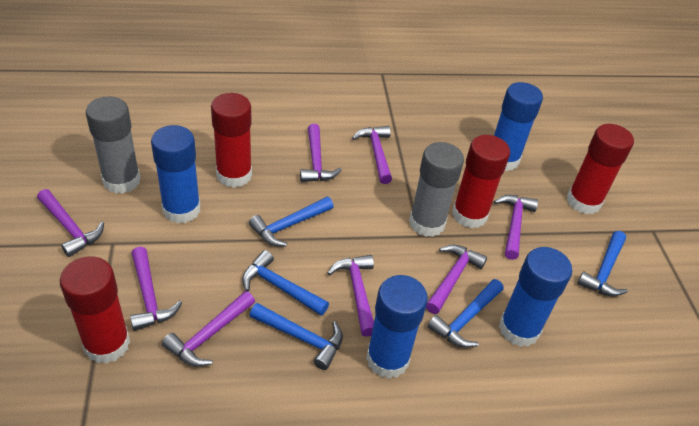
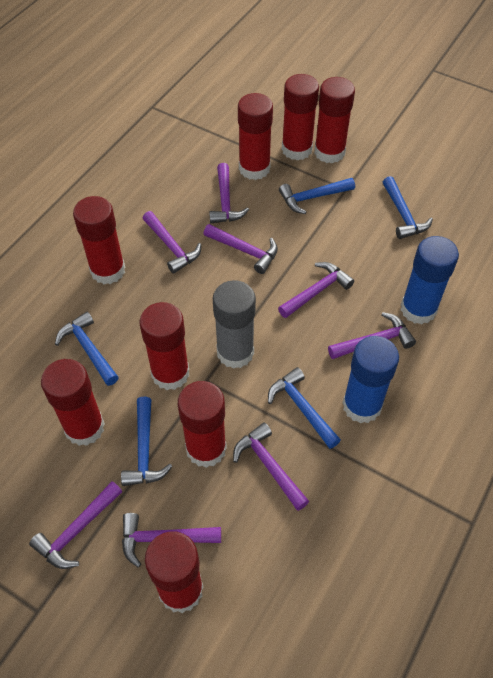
blue glue stick: 4 -> 2
grey glue stick: 2 -> 1
red glue stick: 4 -> 8

